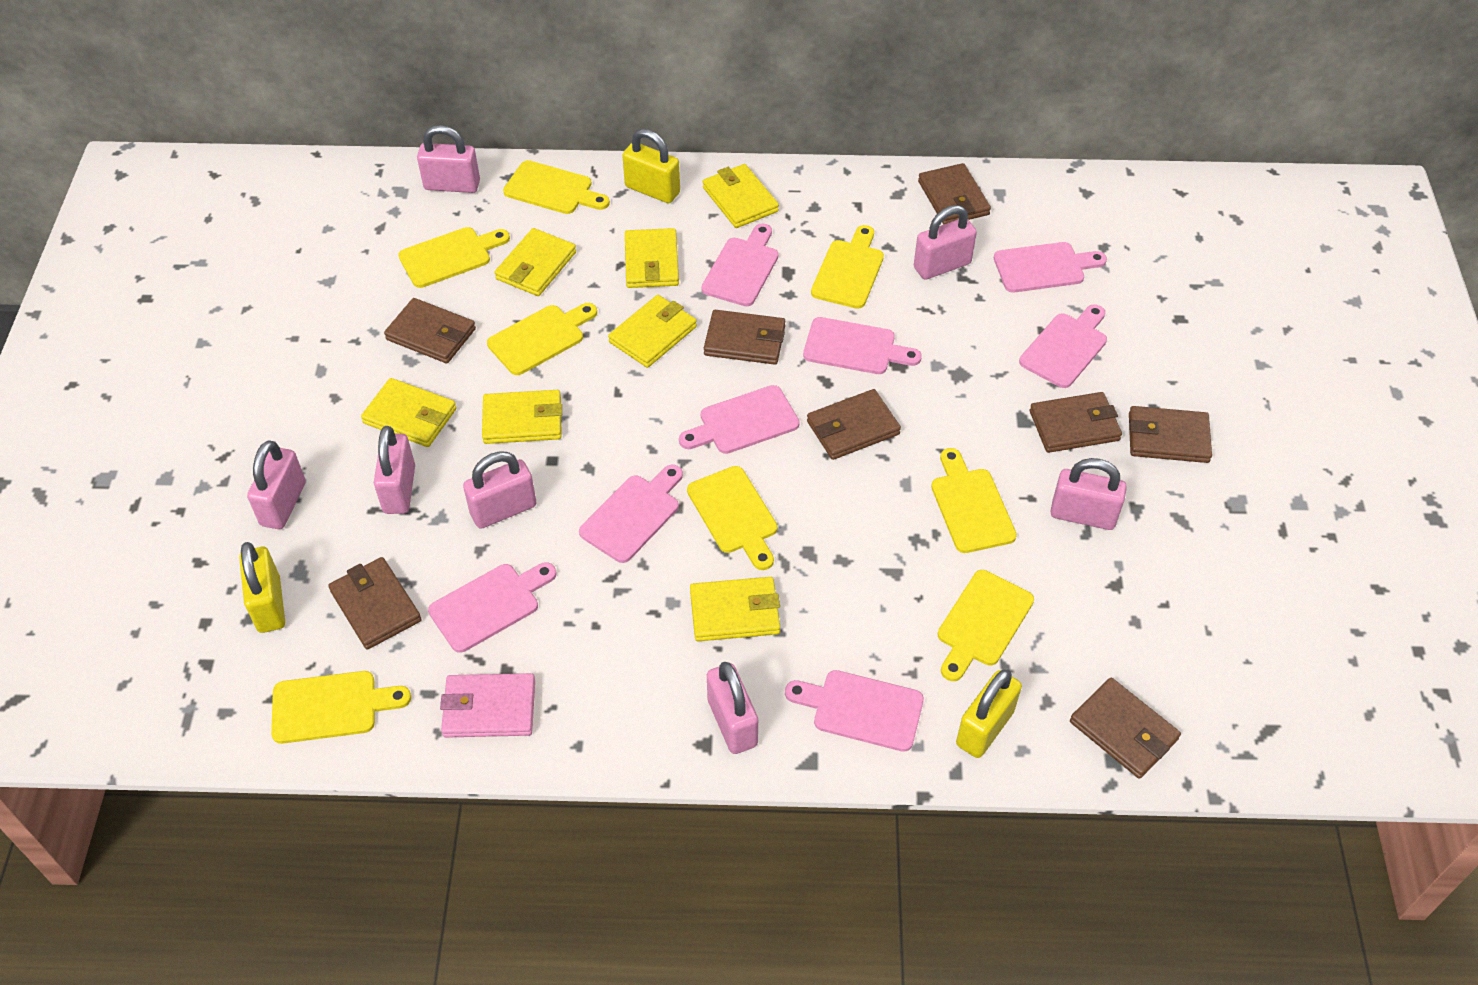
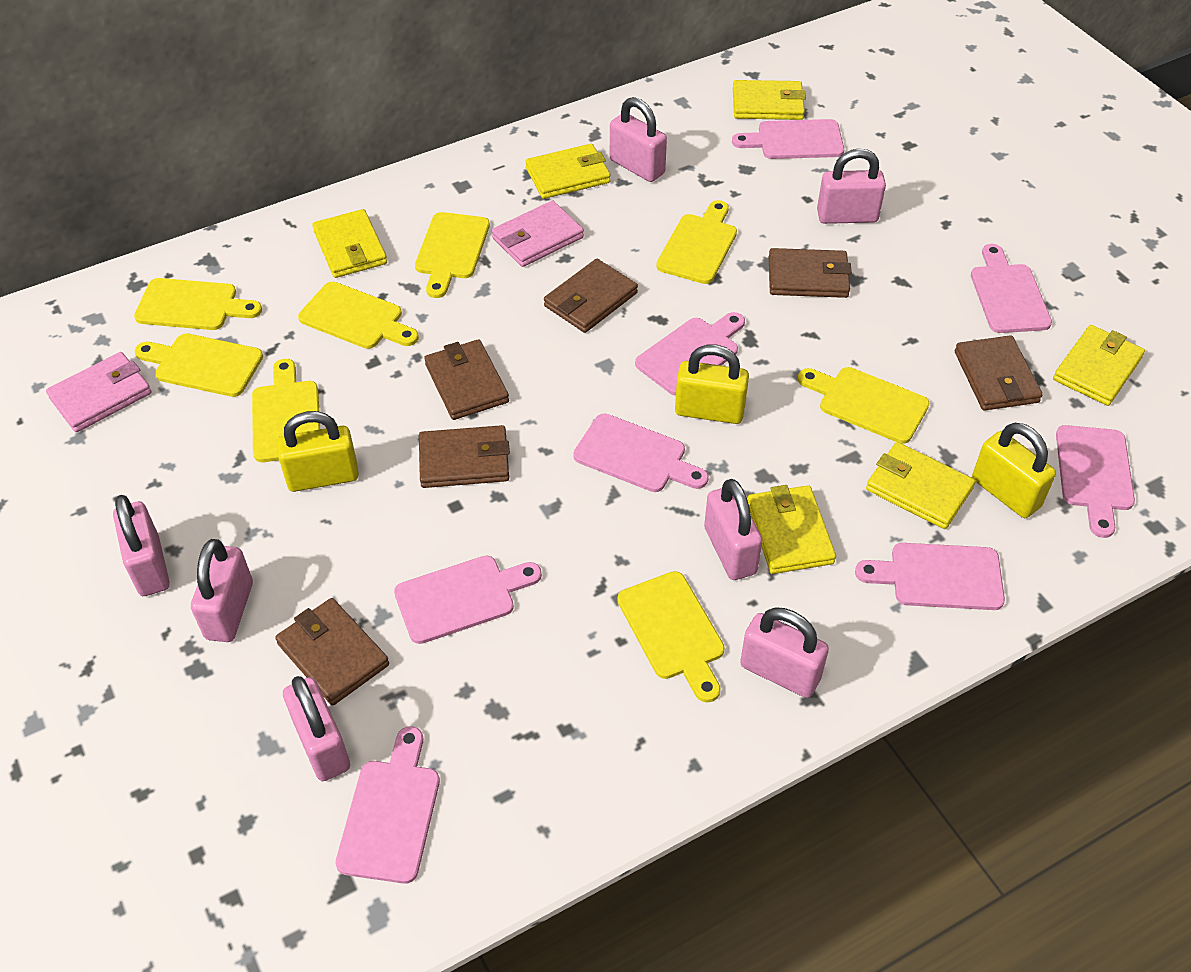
brown wallet: 8 -> 6
pink wallet: 1 -> 2
yellow wallet: 7 -> 6

